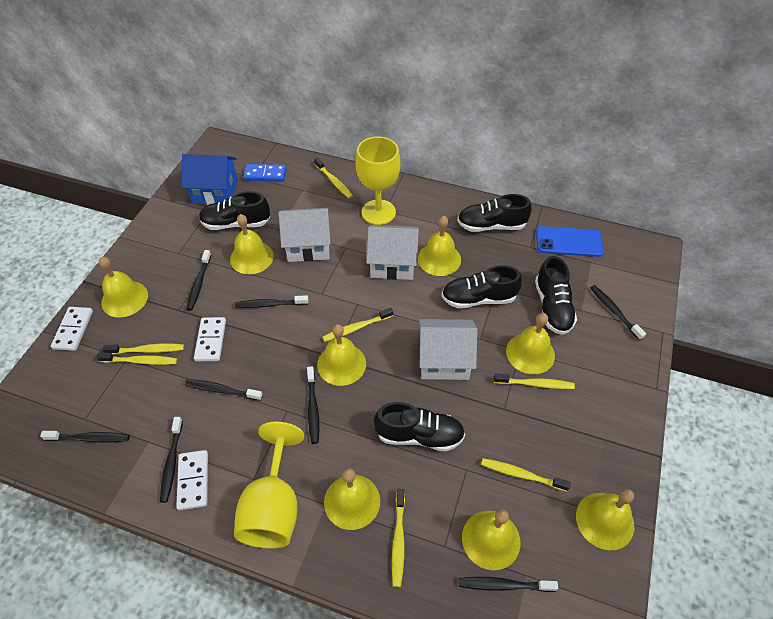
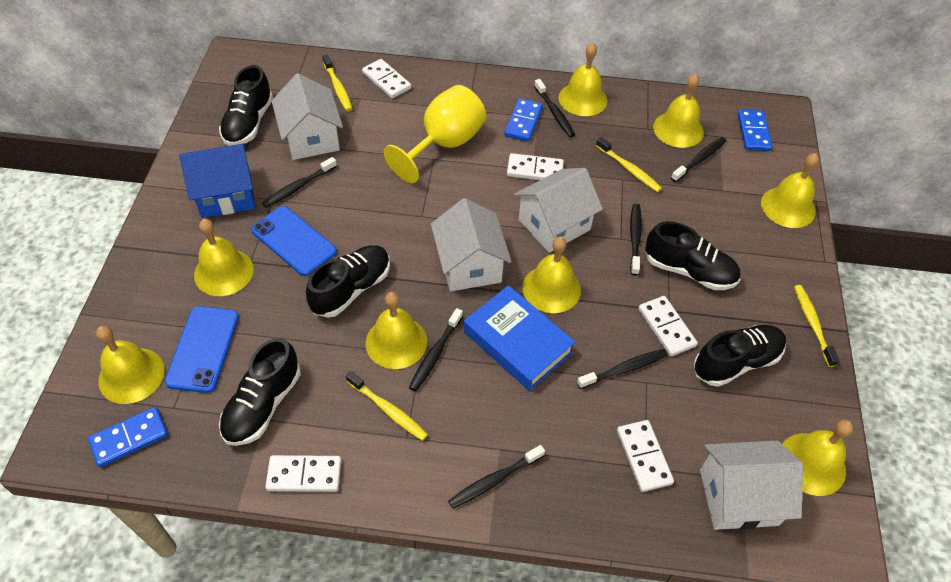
black toothbrush: 8 -> 7
blue book: 0 -> 1
blue domino: 1 -> 3
blue phone: 1 -> 2
white domino: 3 -> 5
white house: 3 -> 4
yellow goblet: 2 -> 1
yellow toothbrush: 7 -> 4

